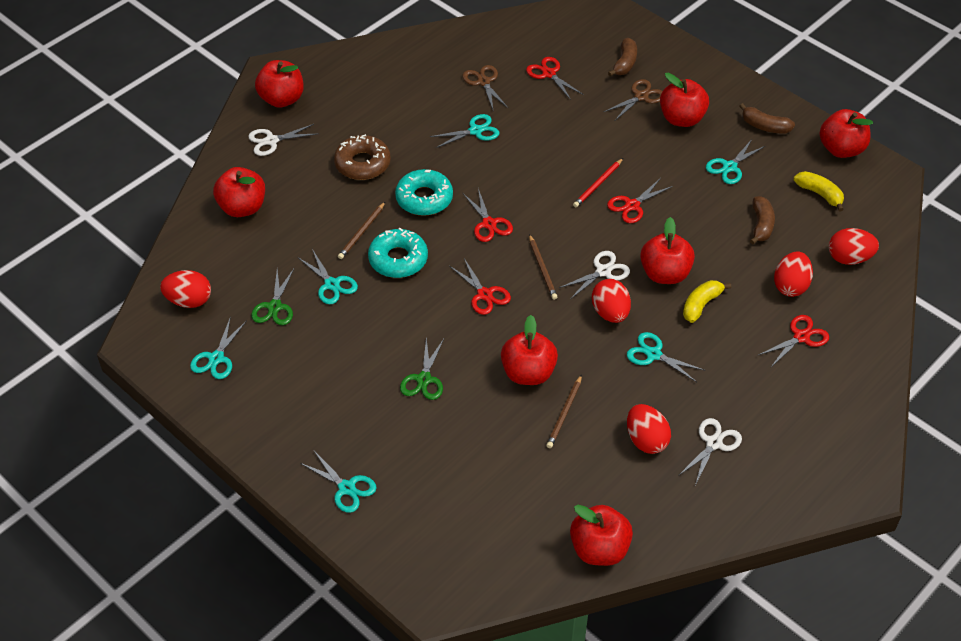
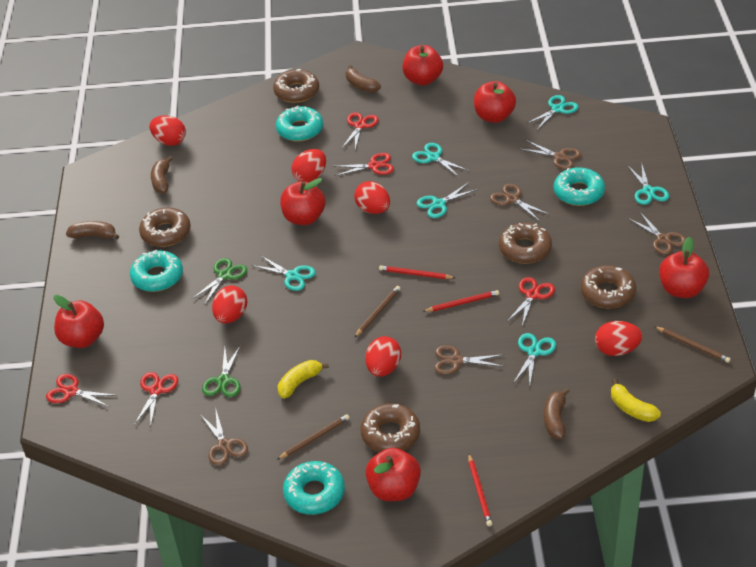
brown banana: 3 -> 4
brown donut: 1 -> 5
brown scissors: 2 -> 5
red apple: 7 -> 6
red egg: 5 -> 6
red pencil: 1 -> 3
turquoise donut: 2 -> 4
white scissors: 3 -> 0

